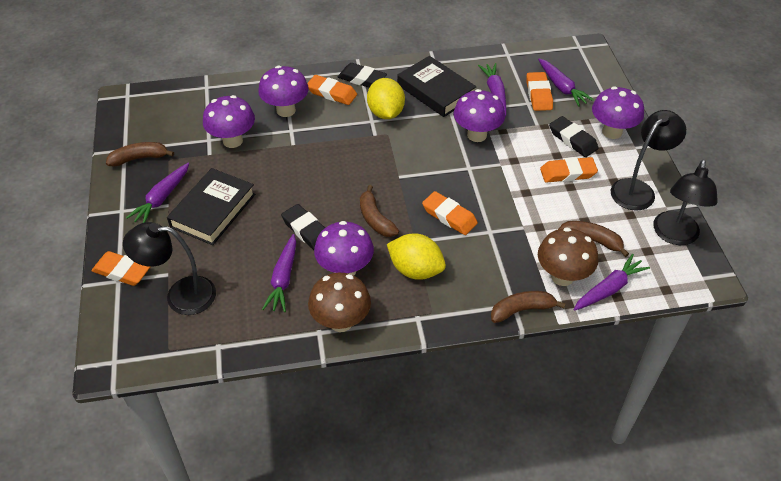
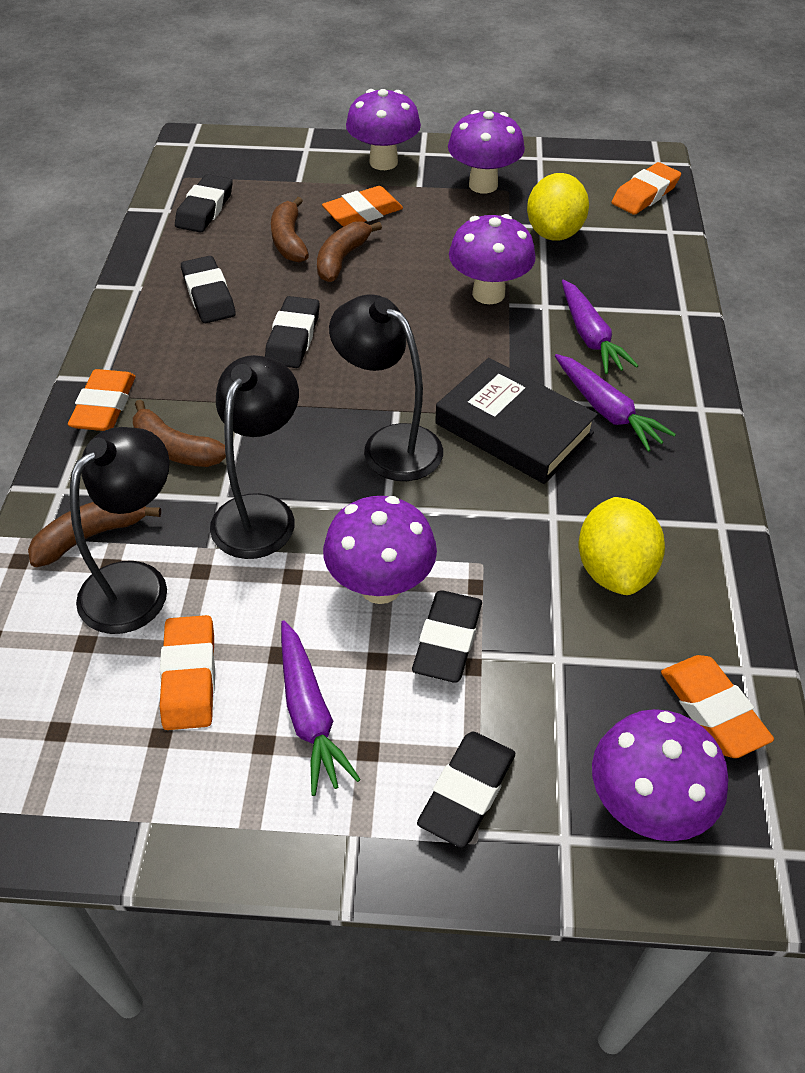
black book: 2 -> 1
black eraser: 3 -> 5
brown mushroom: 2 -> 0
purple carrot: 5 -> 3

